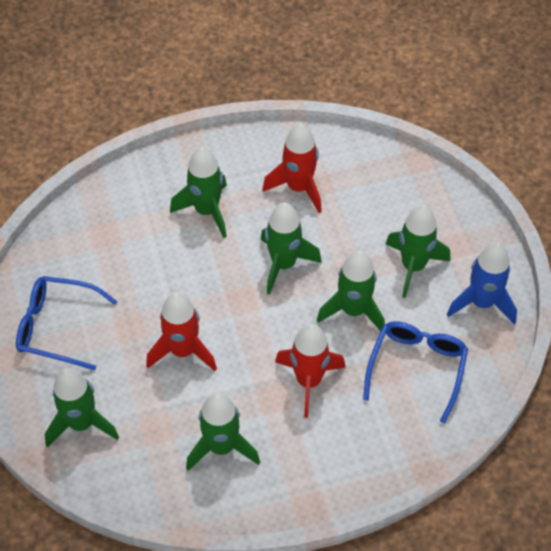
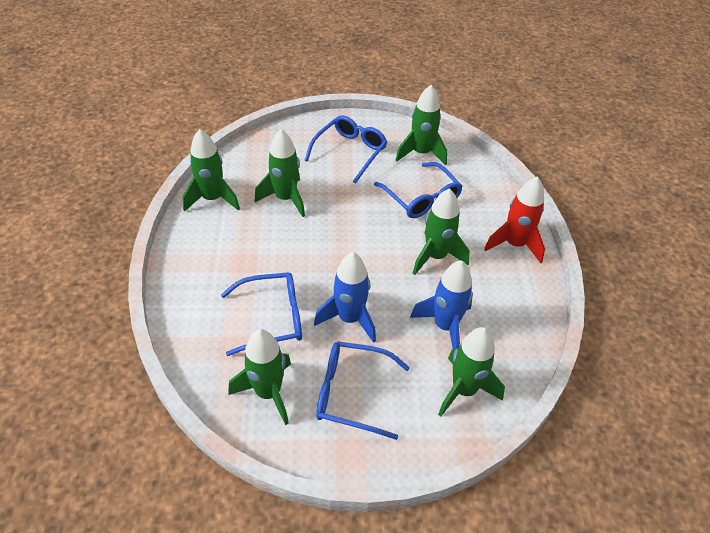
blue glasses: 2 -> 4
blue rocket: 1 -> 2
red rocket: 3 -> 1

